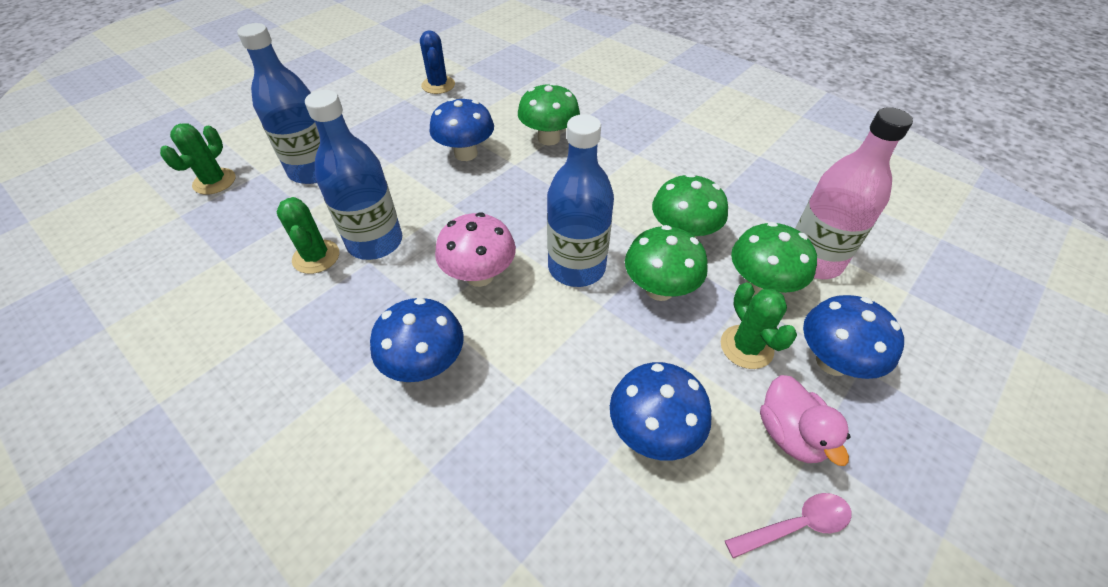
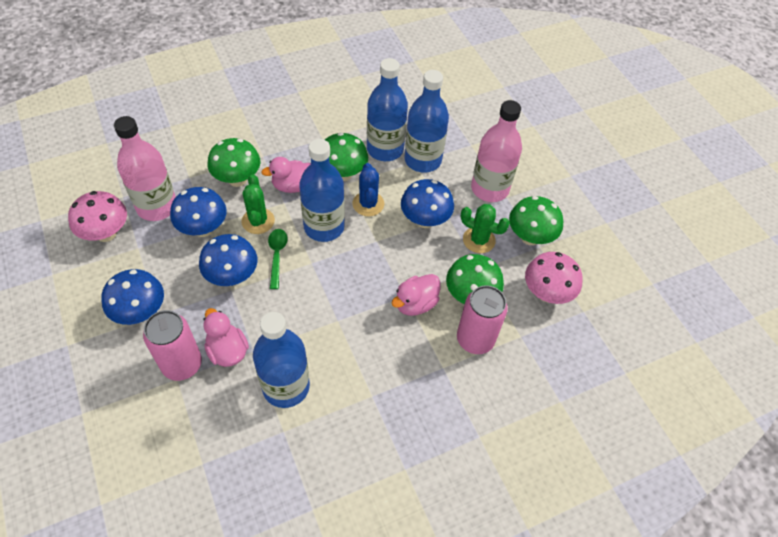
blue bottle: 3 -> 4
green cactus: 3 -> 2
green spoon: 0 -> 1
pink bottle: 1 -> 2
pink can: 0 -> 2
pink duck: 1 -> 3
pink mushroom: 1 -> 2
pink spoon: 1 -> 0

